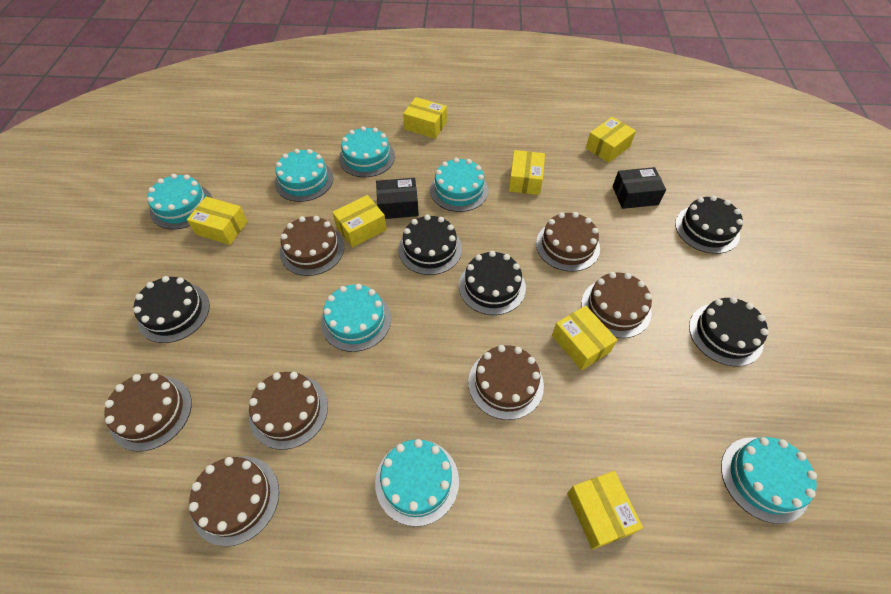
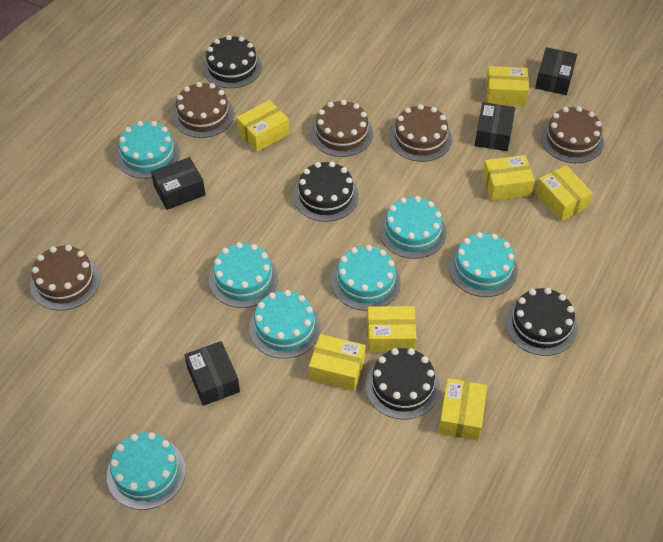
black box: 2 -> 4
black cake: 5 -> 4
brown cake: 7 -> 5

